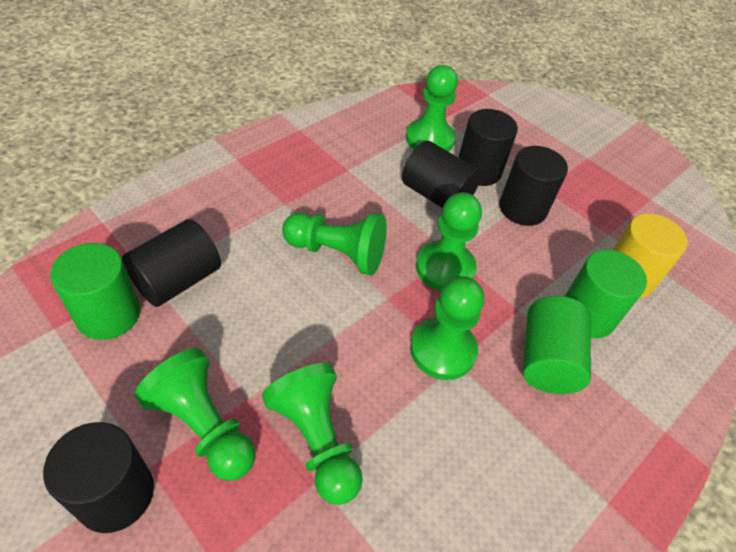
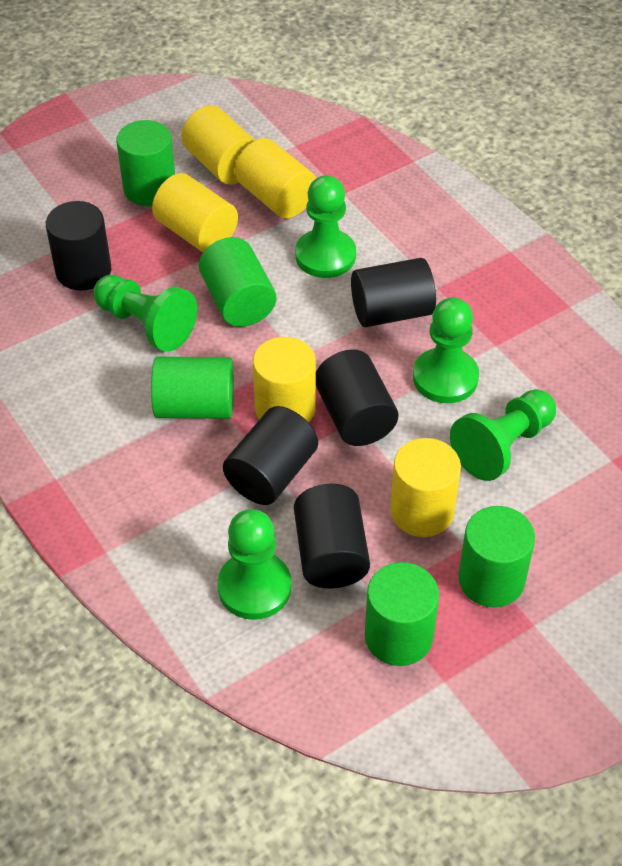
green cylinder: 3 -> 5
green pawn: 6 -> 5
yellow cylinder: 1 -> 5

